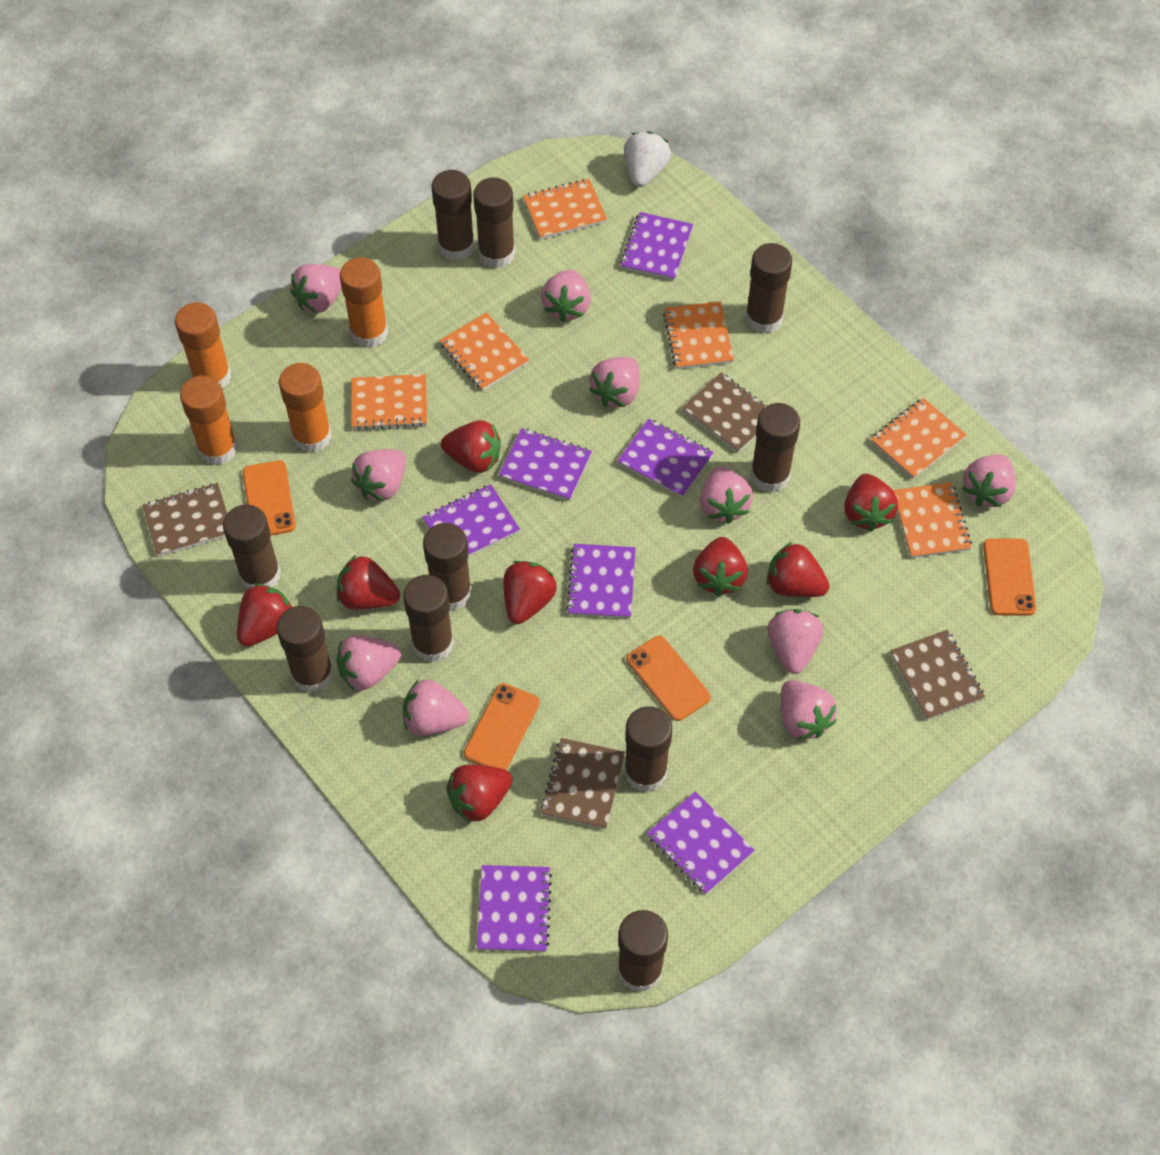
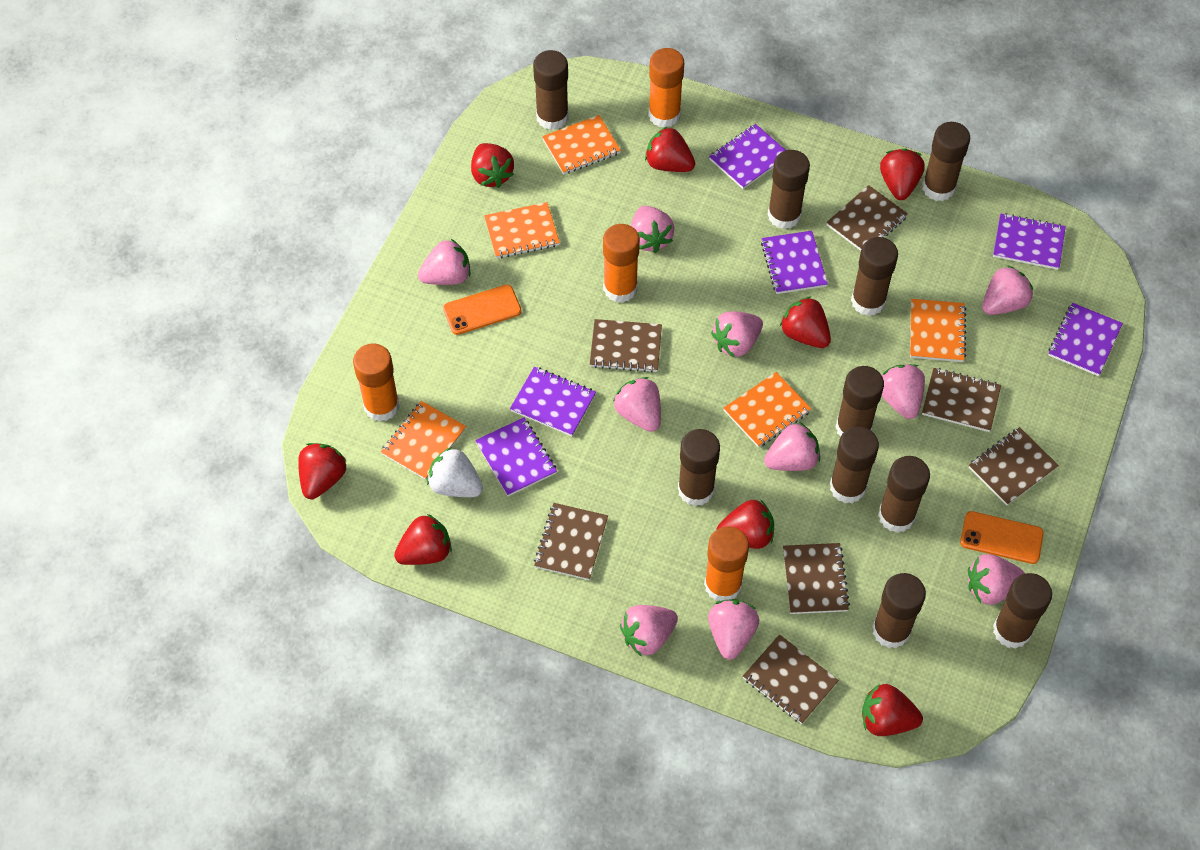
brown notebook: 4 -> 7
orange notebook: 6 -> 5
orange phone: 4 -> 2
purple notebook: 7 -> 6

